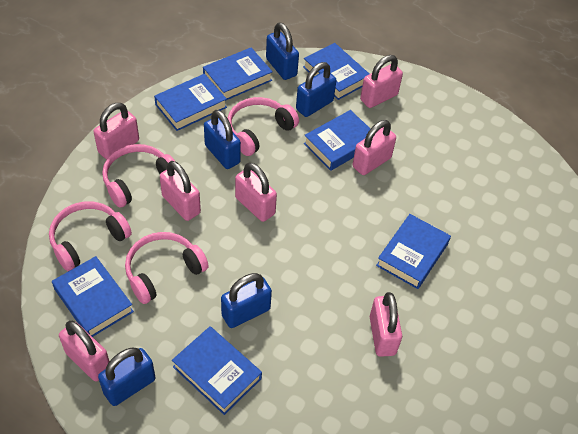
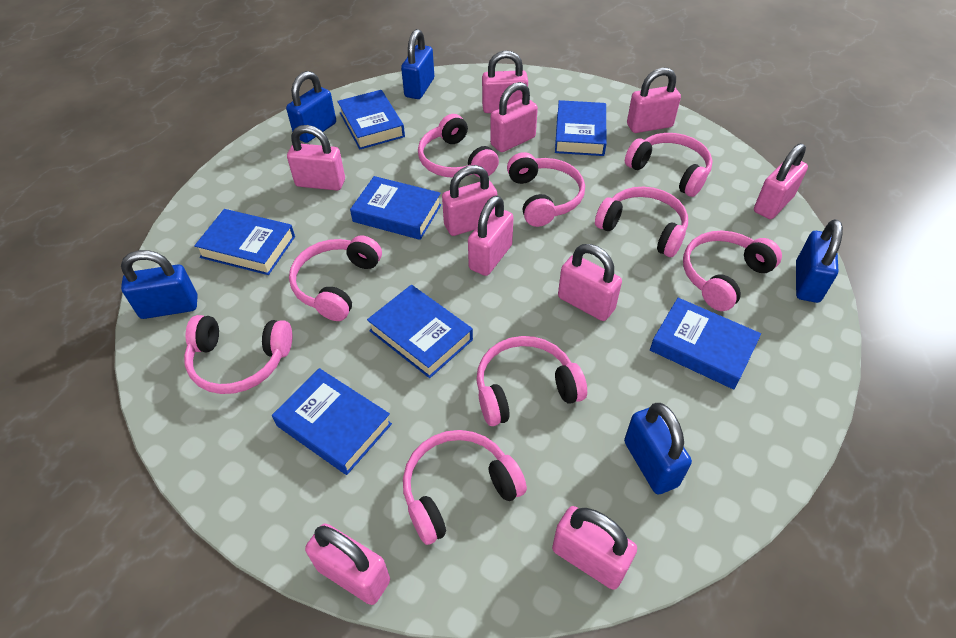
pink headphones: 4 -> 9
pink padlock: 7 -> 10

